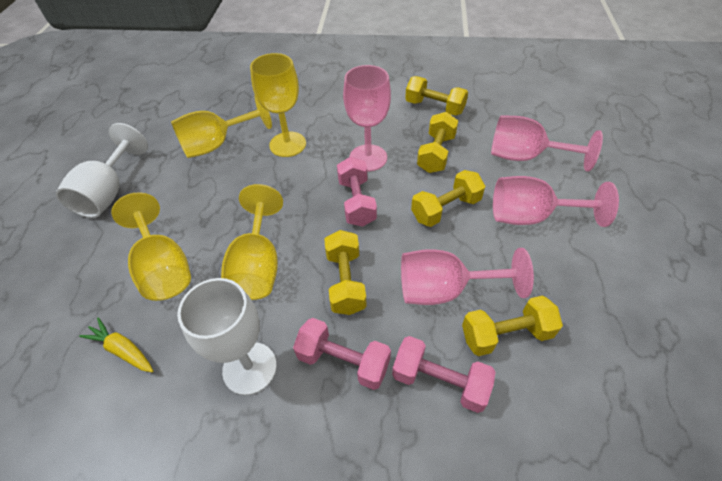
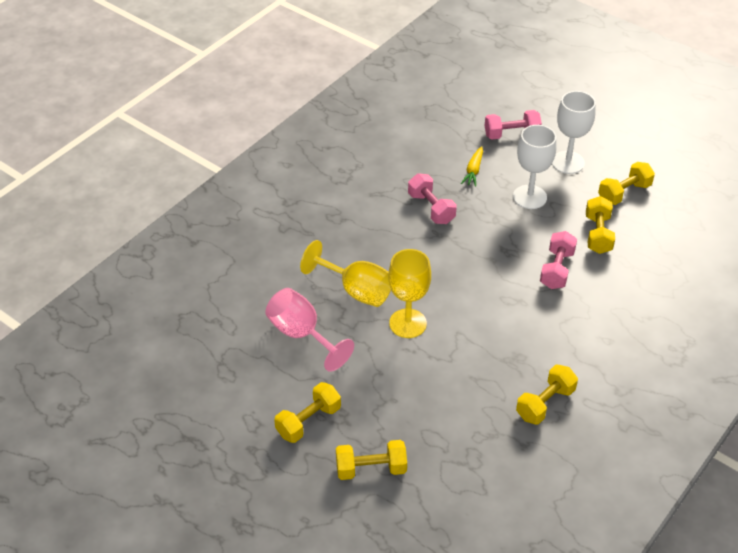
pink goblet: 4 -> 1
yellow goblet: 4 -> 2

